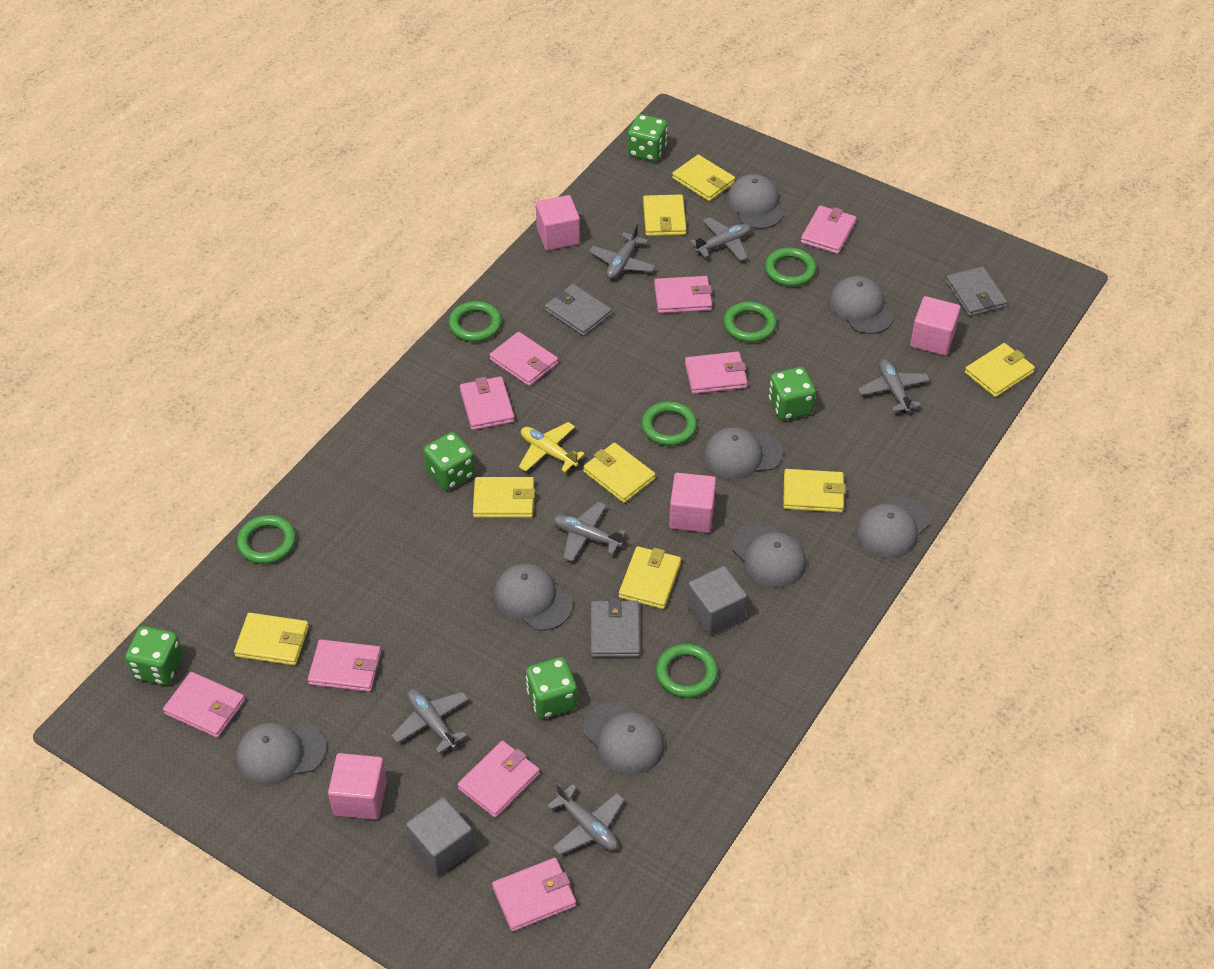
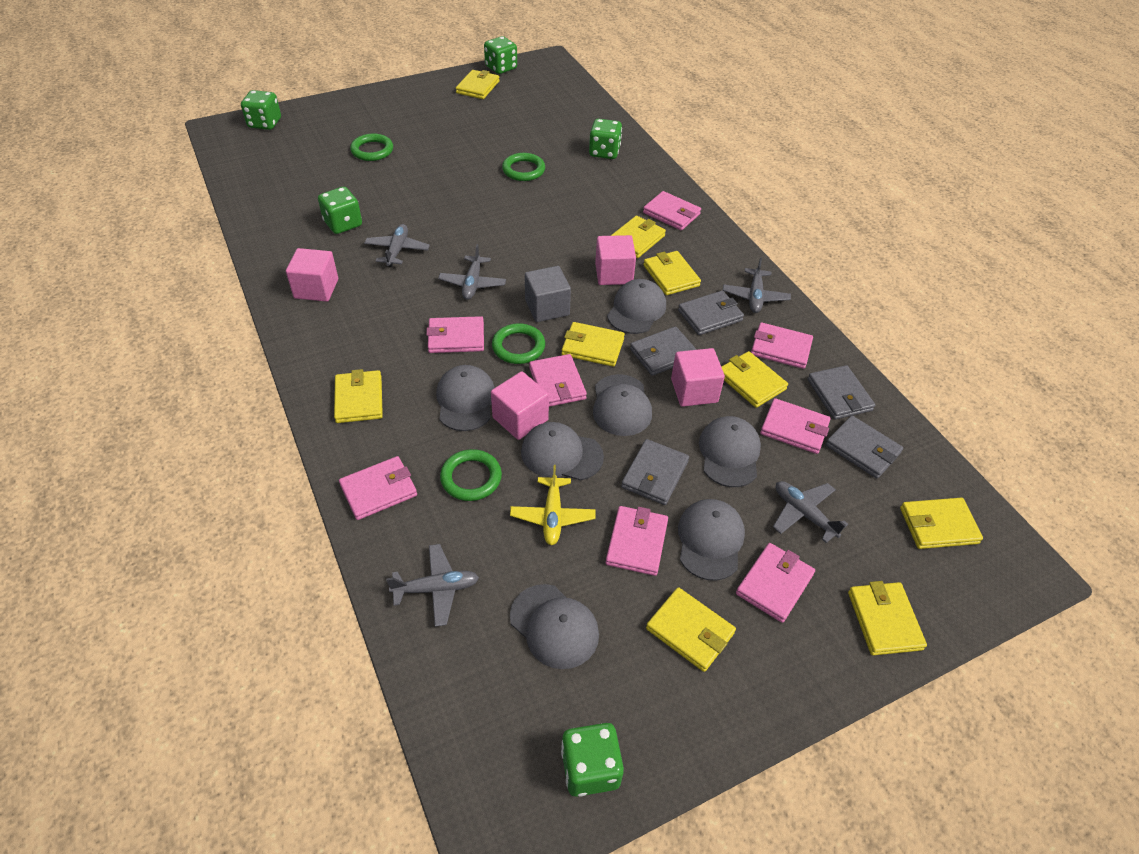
green ring: 6 -> 4
grey cap: 8 -> 7
grey cube: 2 -> 1
grey plane: 6 -> 5
grey wallet: 3 -> 5
pink wallet: 9 -> 8
yellow wallet: 8 -> 9

